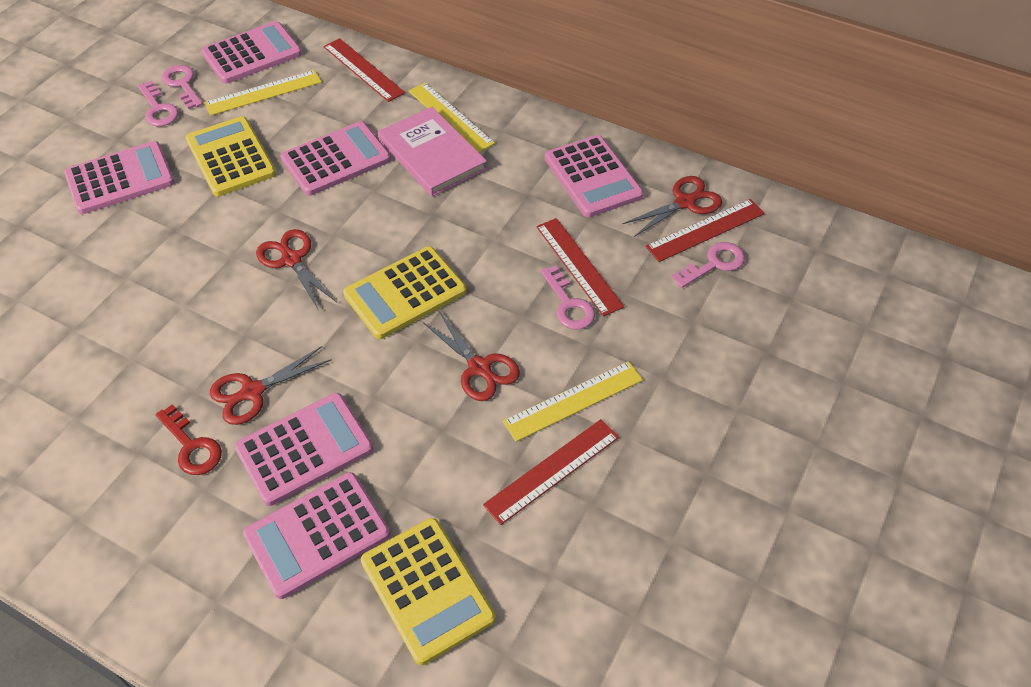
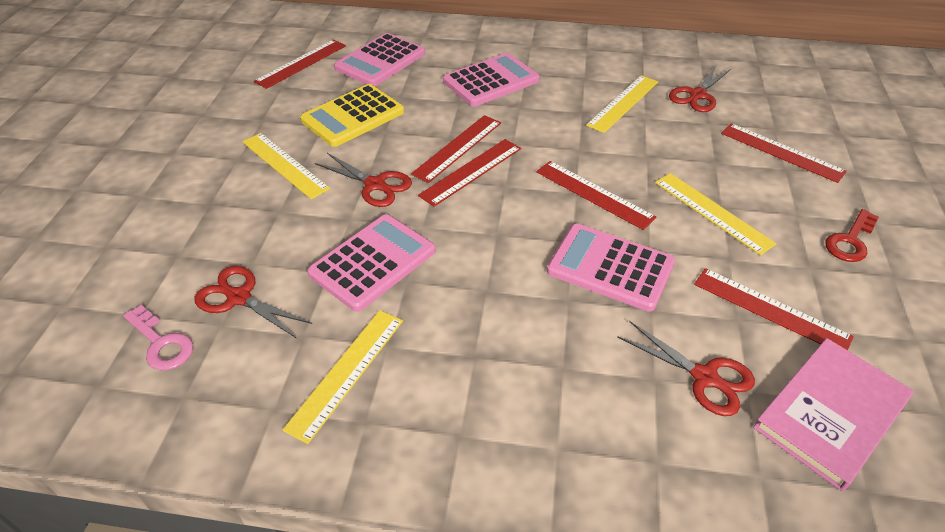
pink calculator: 6 -> 4
pink key: 4 -> 1
red ruler: 4 -> 6
yellow calculator: 3 -> 1
yellow ruler: 3 -> 4

